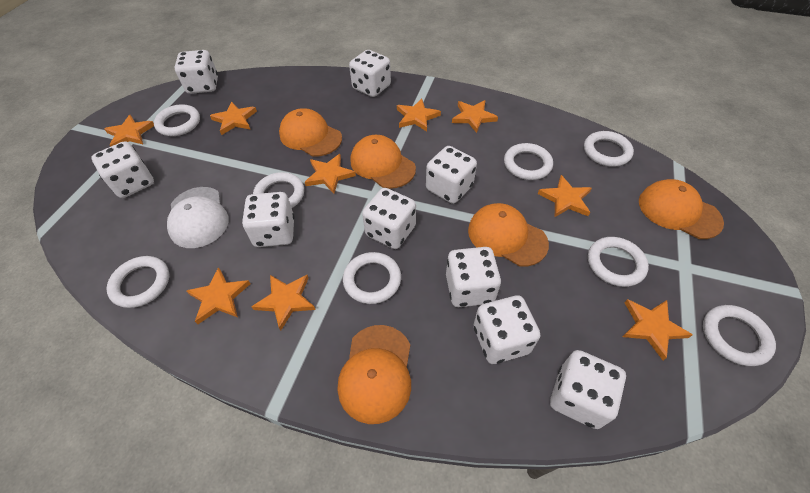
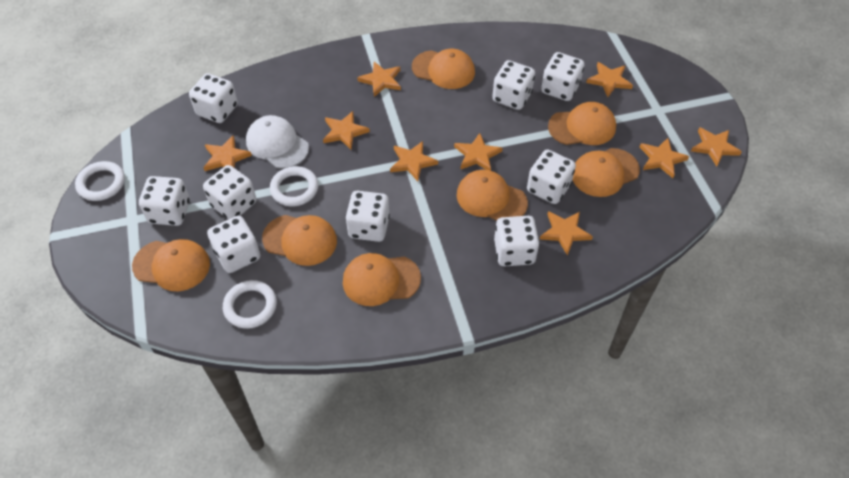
orange cap: 5 -> 7
white ring: 8 -> 3

